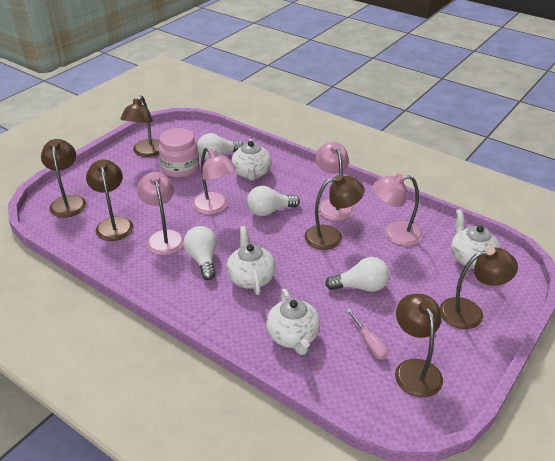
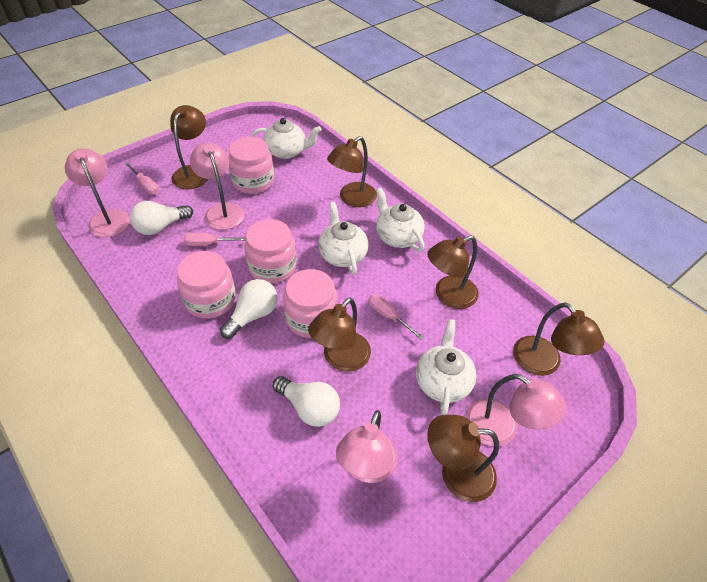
pink jar: 1 -> 4
pink screwdriver: 1 -> 3
white light bulb: 4 -> 3

